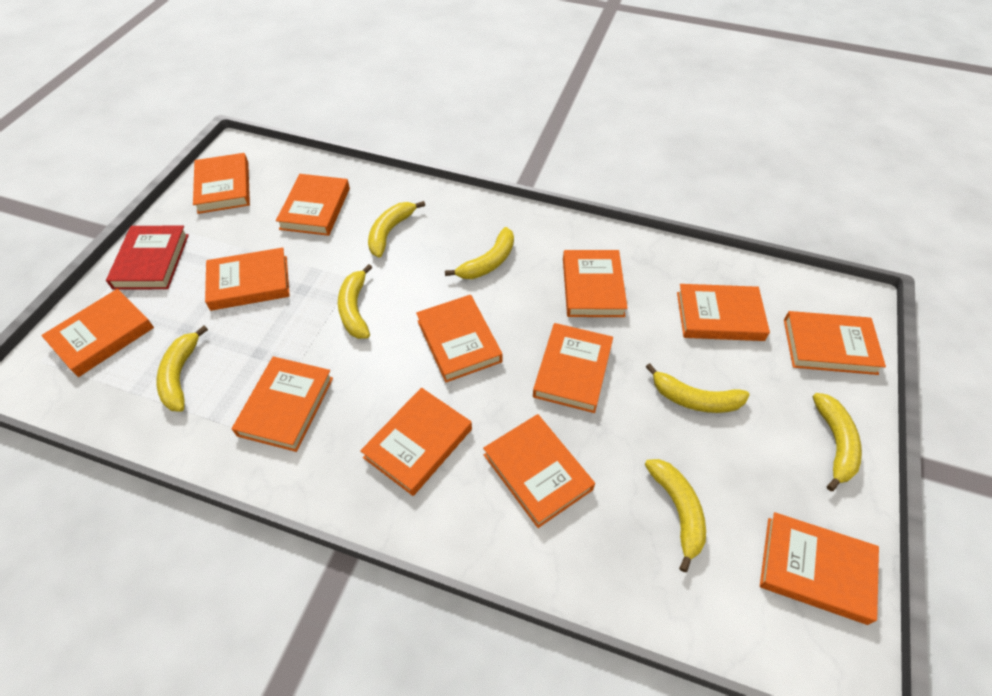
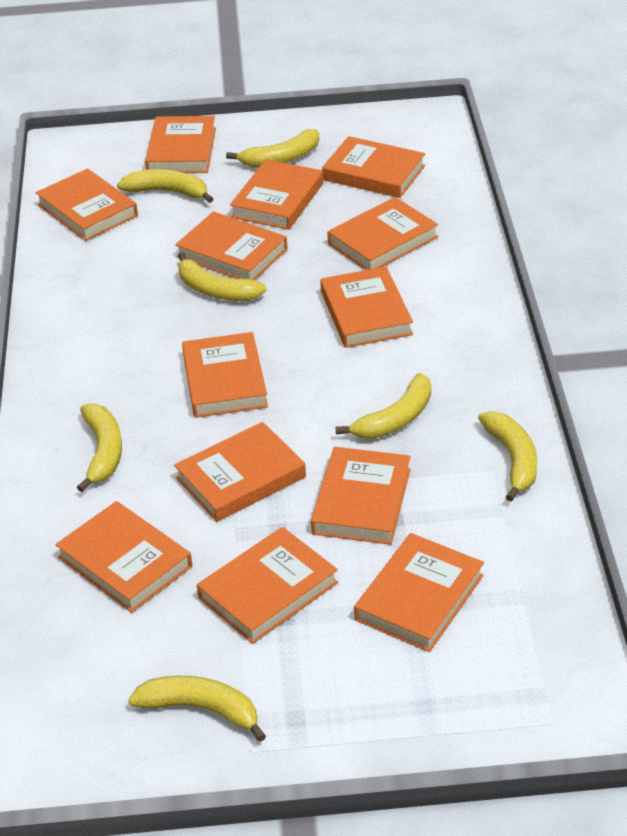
red book: 1 -> 0

